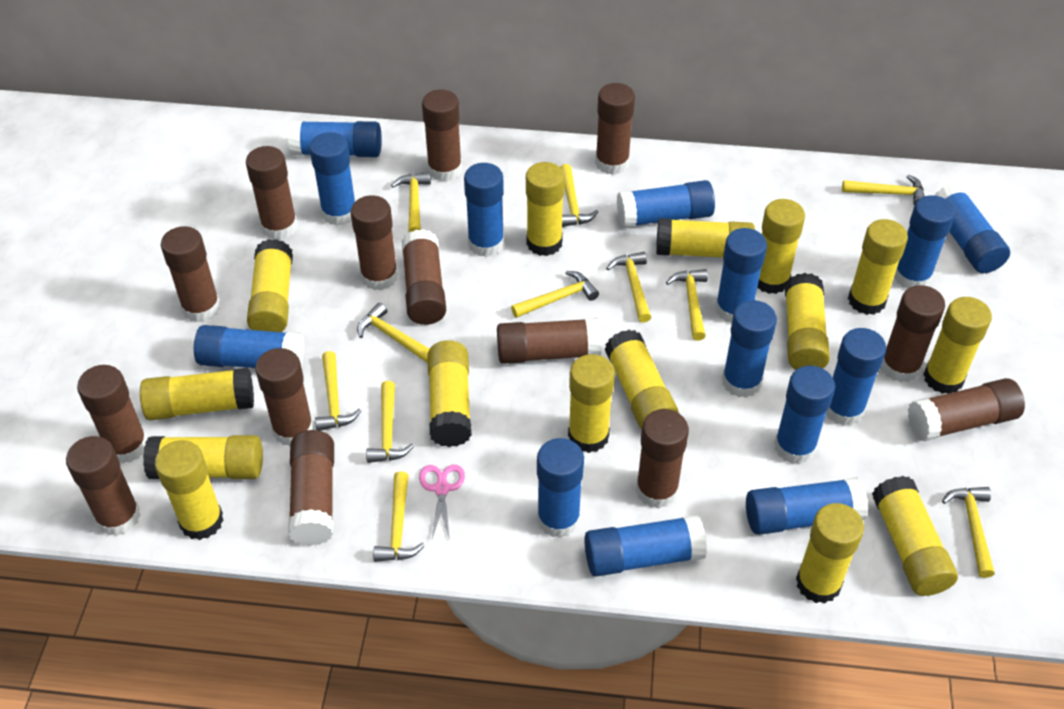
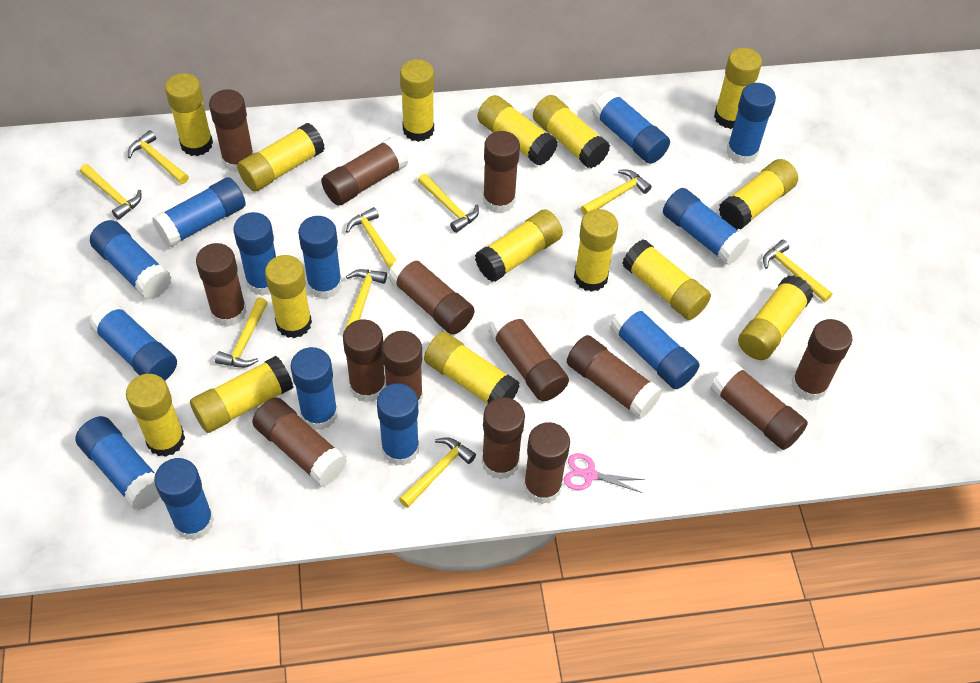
blue glue stick: 14 -> 13
yellow hammer: 11 -> 9

